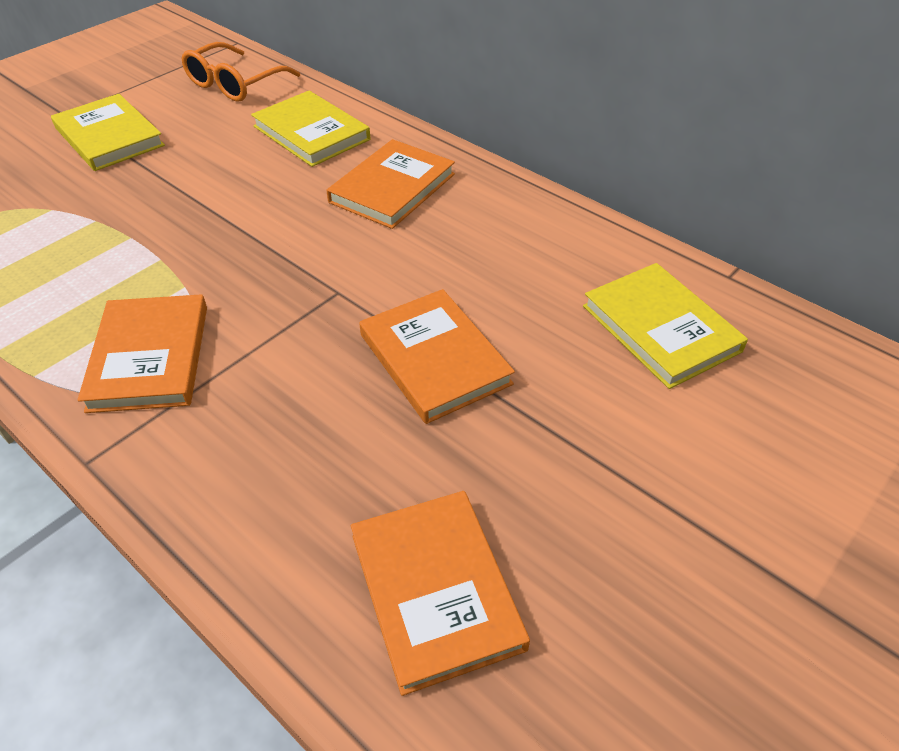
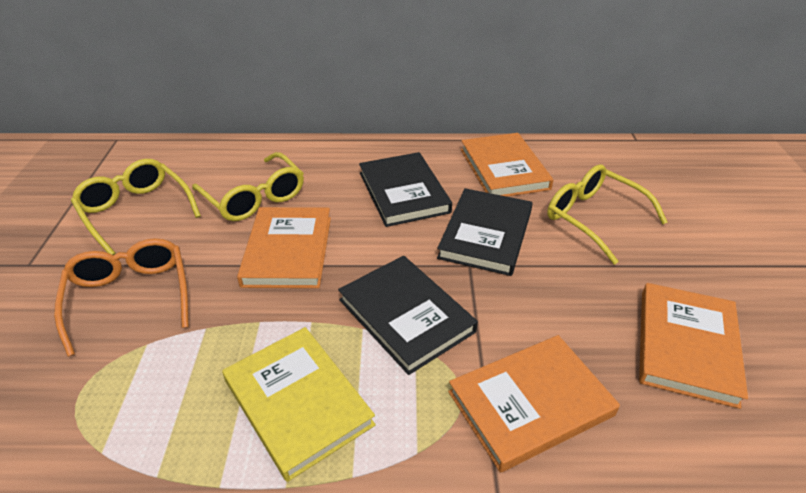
black book: 0 -> 3
yellow book: 3 -> 1
yellow glasses: 0 -> 3

